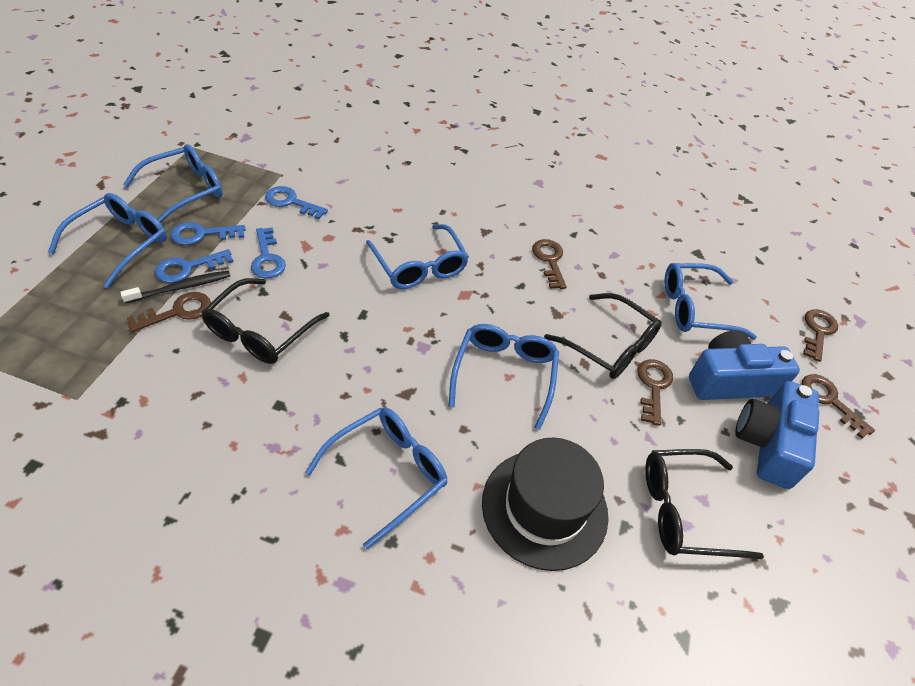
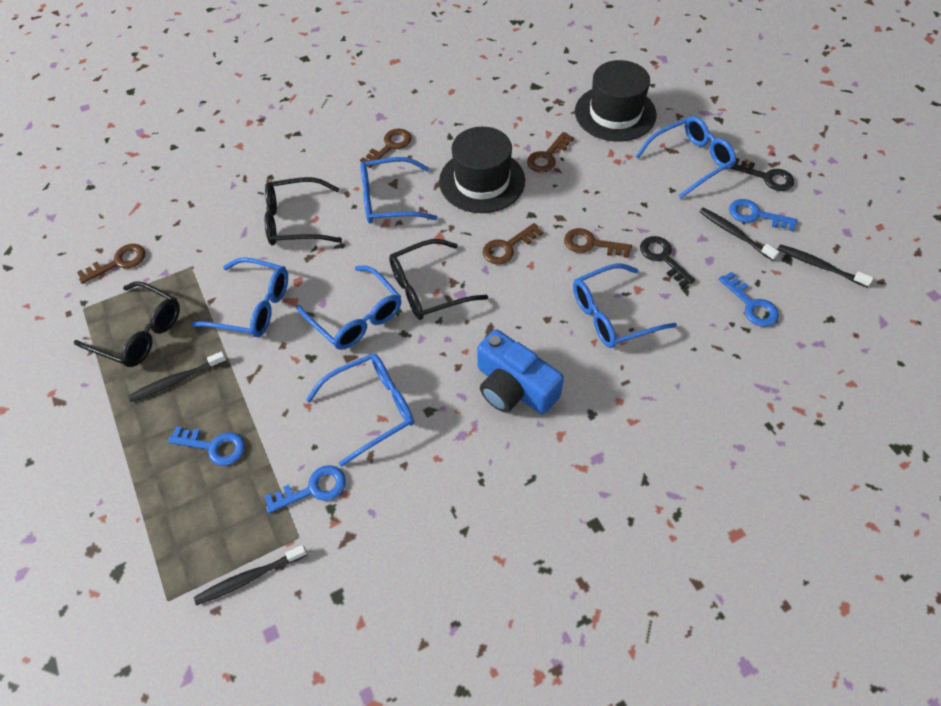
black hat: 1 -> 2
black key: 0 -> 2
black toothbrush: 1 -> 4
blue camera: 2 -> 1

